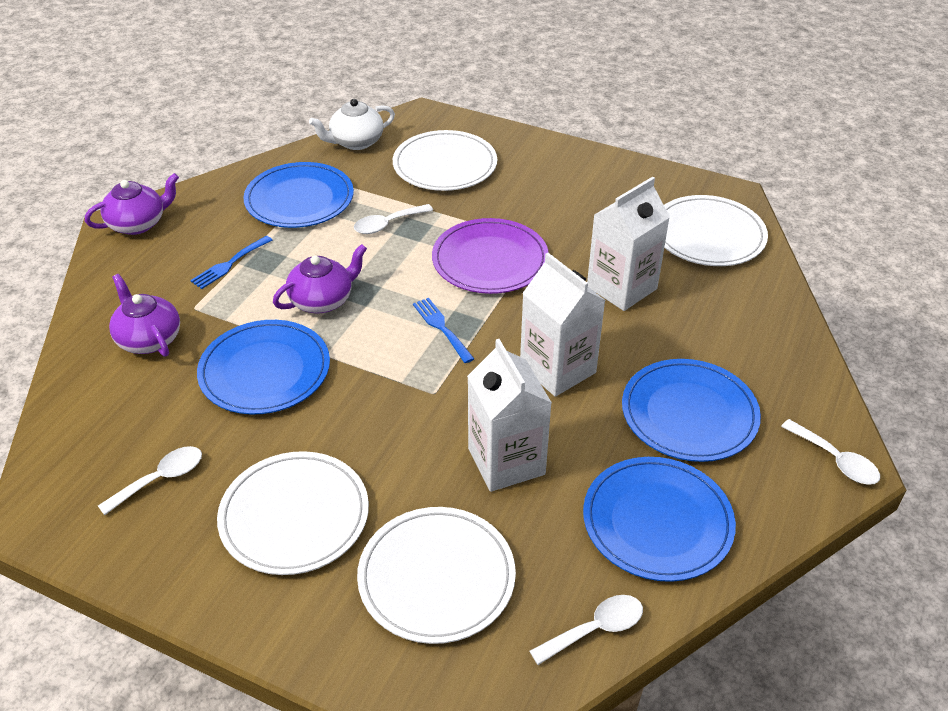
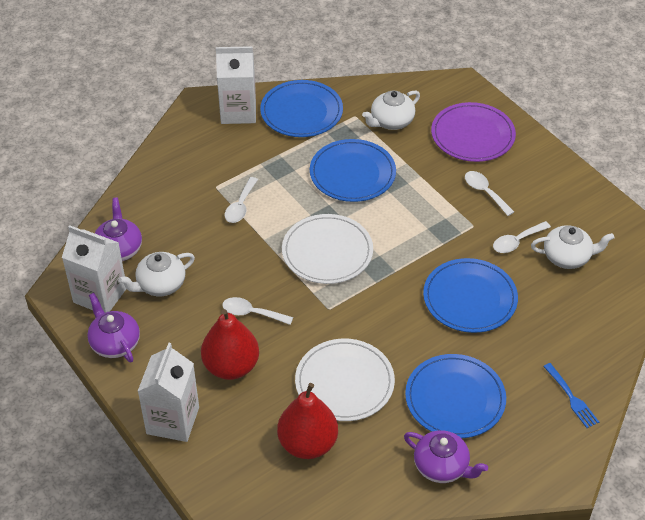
blue fork: 2 -> 1
red pear: 0 -> 2
white plate: 4 -> 2
white teapot: 1 -> 3

